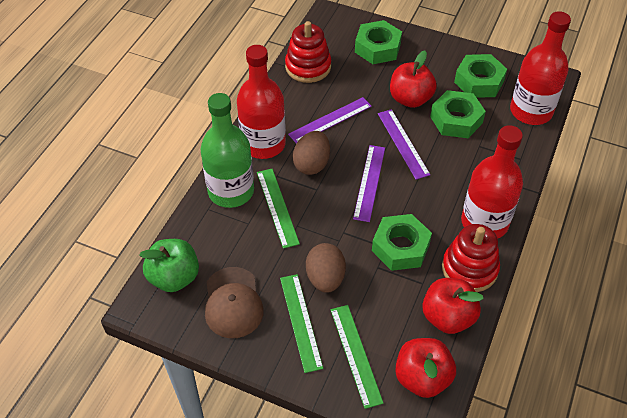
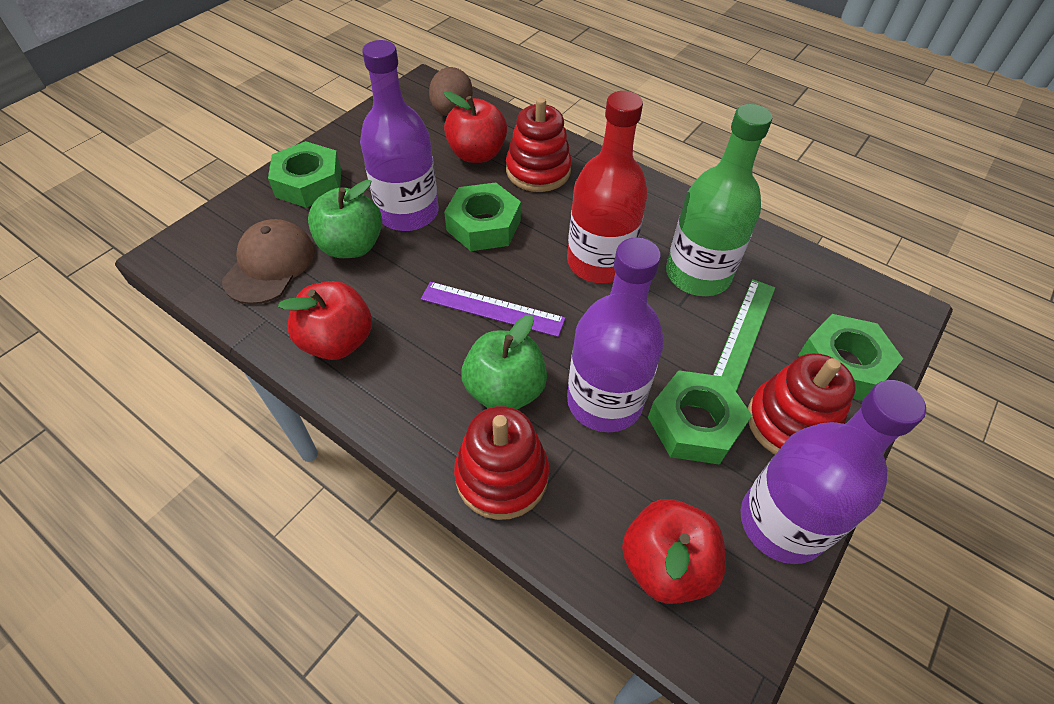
brown egg: 2 -> 1
green apple: 1 -> 2
green ruler: 3 -> 1
purple bottle: 0 -> 3
purple ruler: 3 -> 1
red bottle: 3 -> 1
red stacking toy: 2 -> 3

